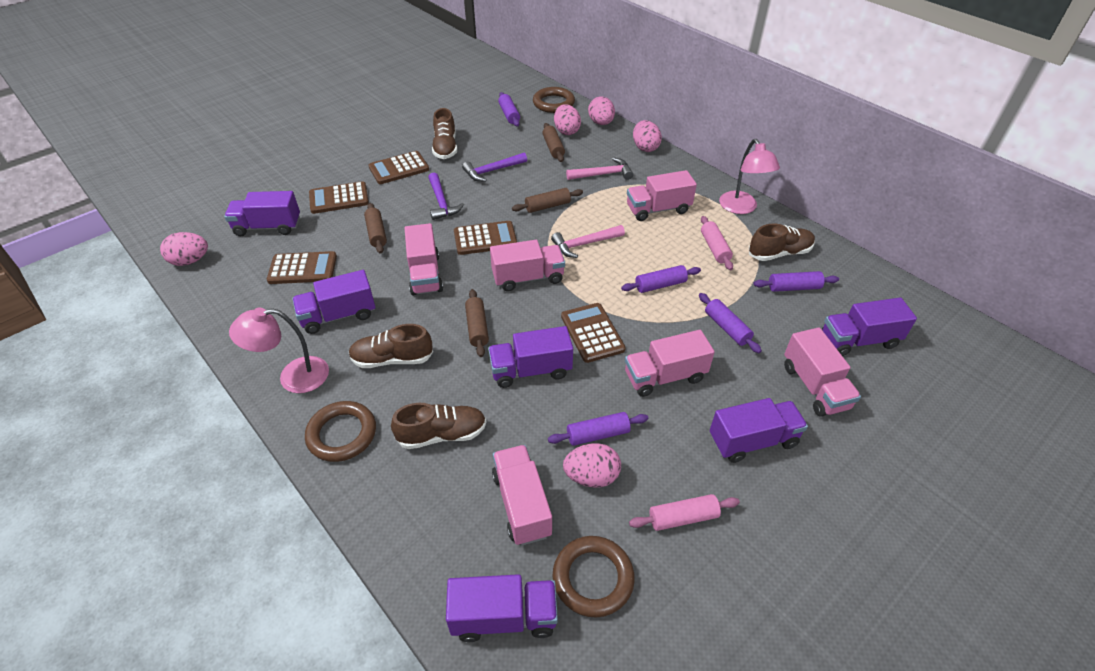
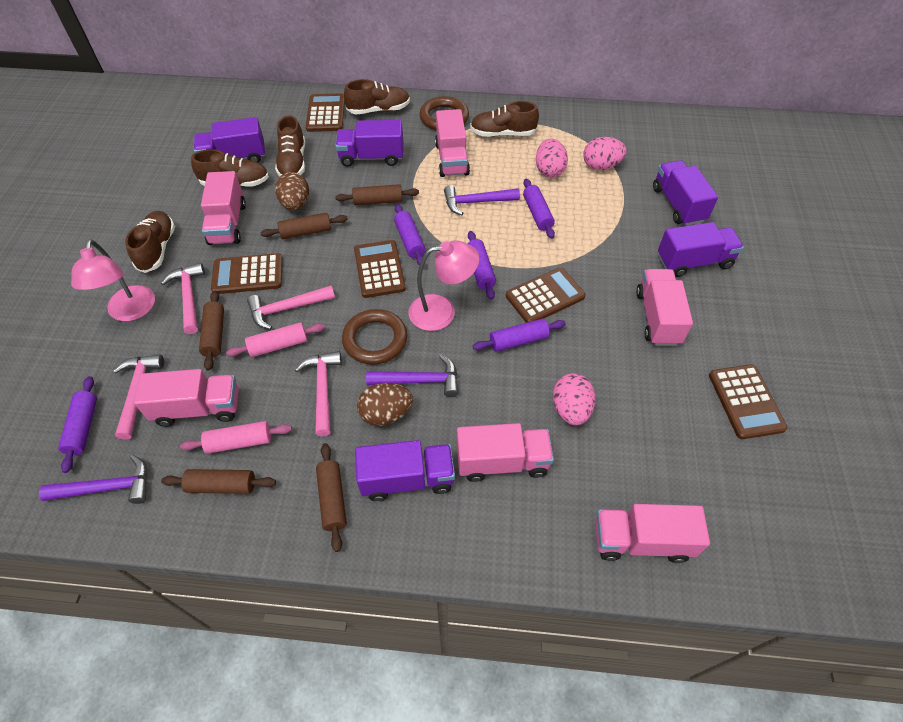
brown egg: 0 -> 2
brown ring: 3 -> 2
brown rolling pin: 4 -> 5
brown shoe: 4 -> 5
pink egg: 5 -> 3
pink hammer: 2 -> 4
purple hammer: 2 -> 3
purple truck: 6 -> 5

